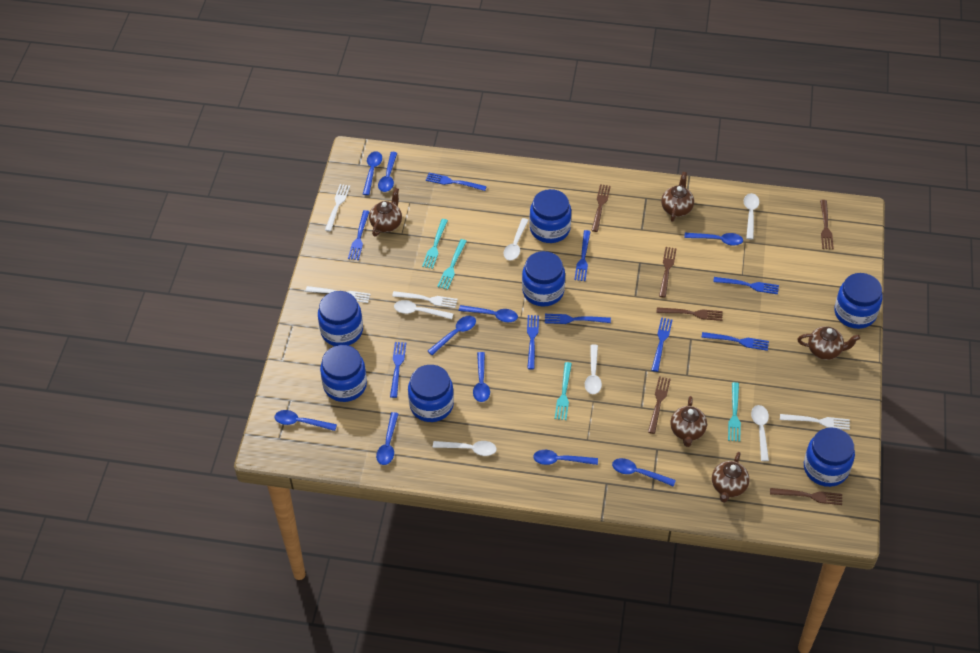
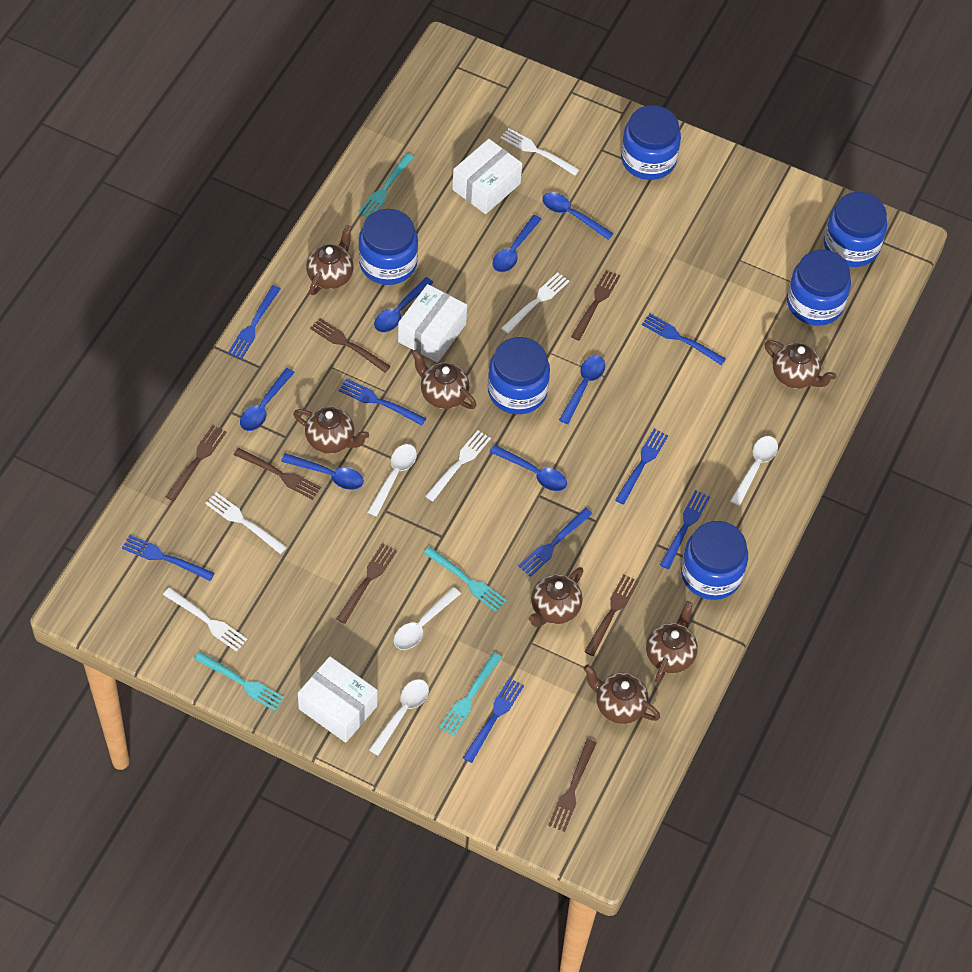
blue fork: 9 -> 8
blue jar: 7 -> 6
blue spoon: 10 -> 7
brown fork: 6 -> 7
brown teapot: 5 -> 7
white box: 0 -> 3
white fork: 4 -> 5
white spoon: 6 -> 4

